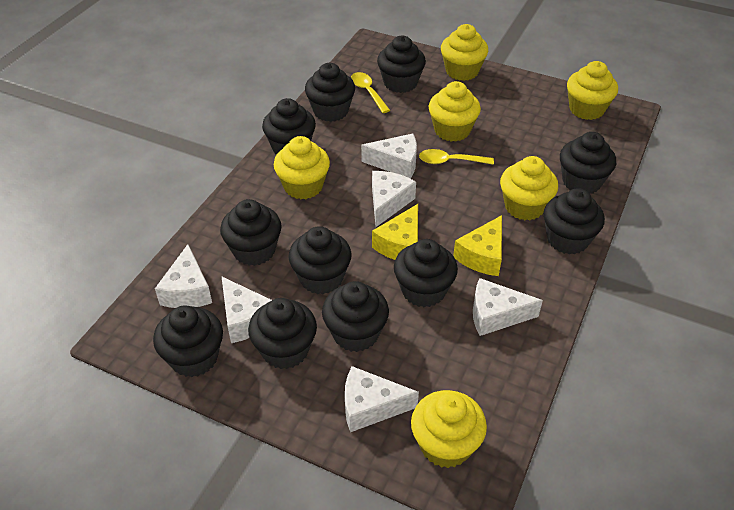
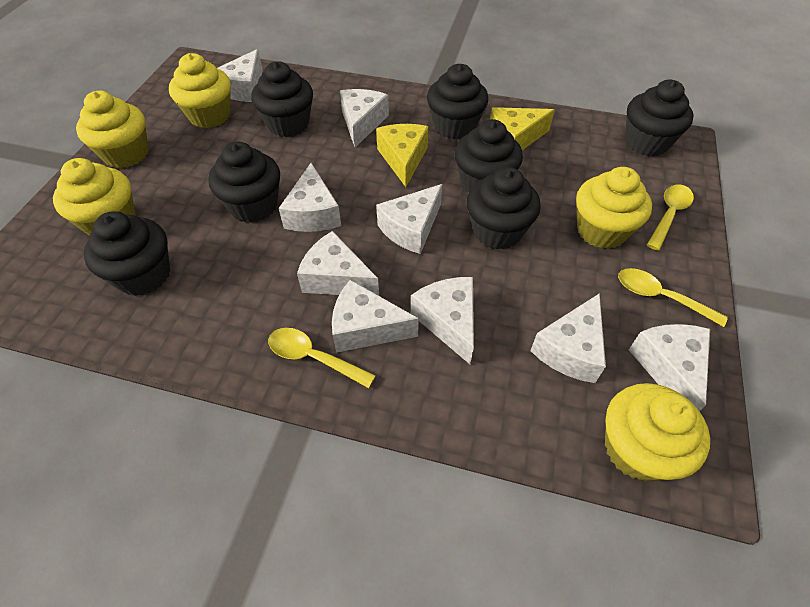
black cupcake: 11 -> 7
white cheese: 6 -> 9
yellow cupcake: 6 -> 5
yellow spoon: 2 -> 3

